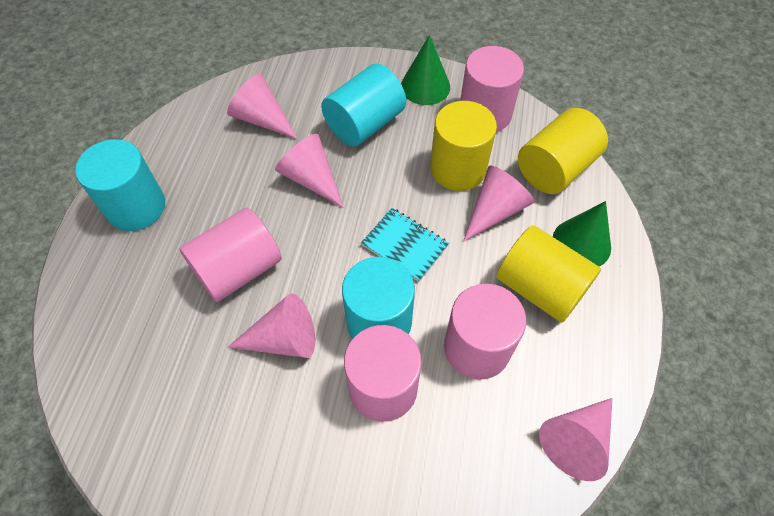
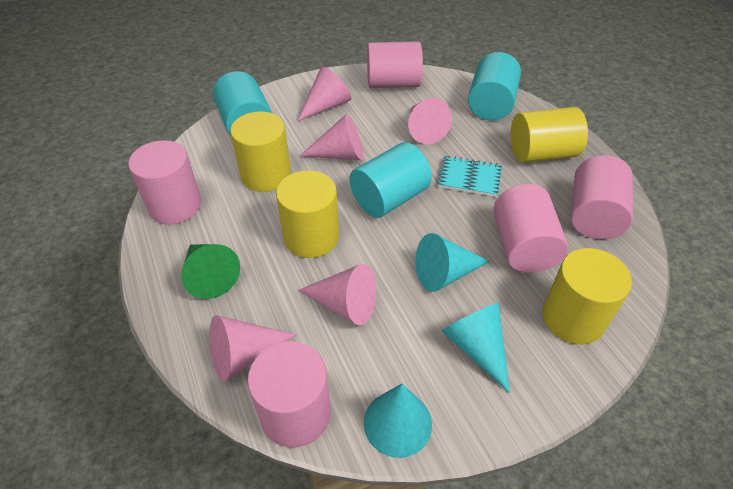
green cone: 2 -> 1
pink cylinder: 4 -> 5
turquoise cone: 0 -> 3
yellow cylinder: 3 -> 4

